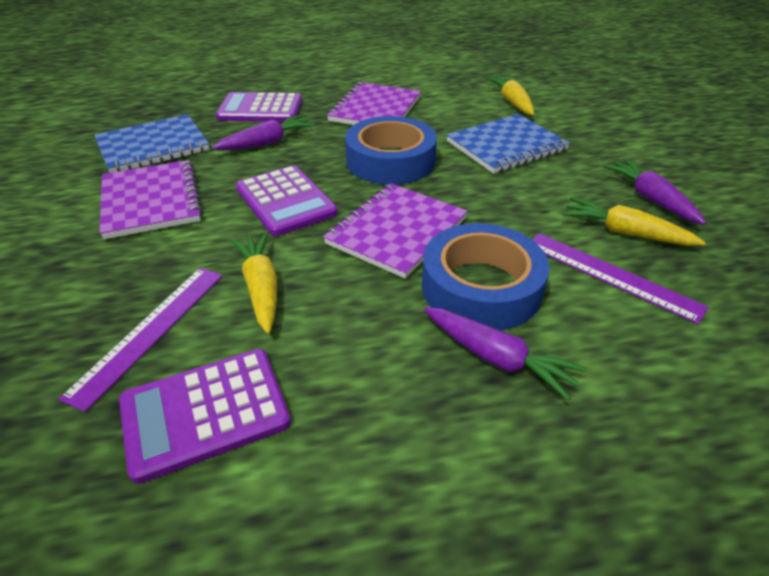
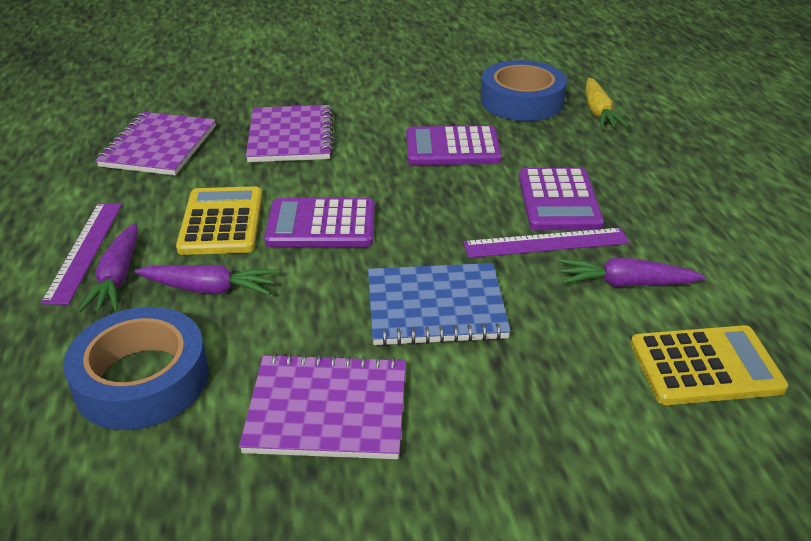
blue notebook: 2 -> 1
yellow calculator: 0 -> 2
yellow carrot: 3 -> 1

